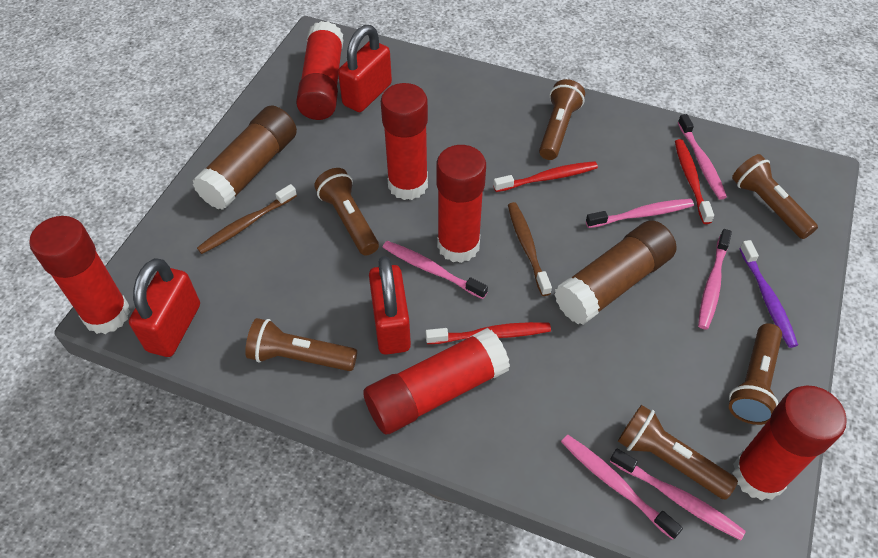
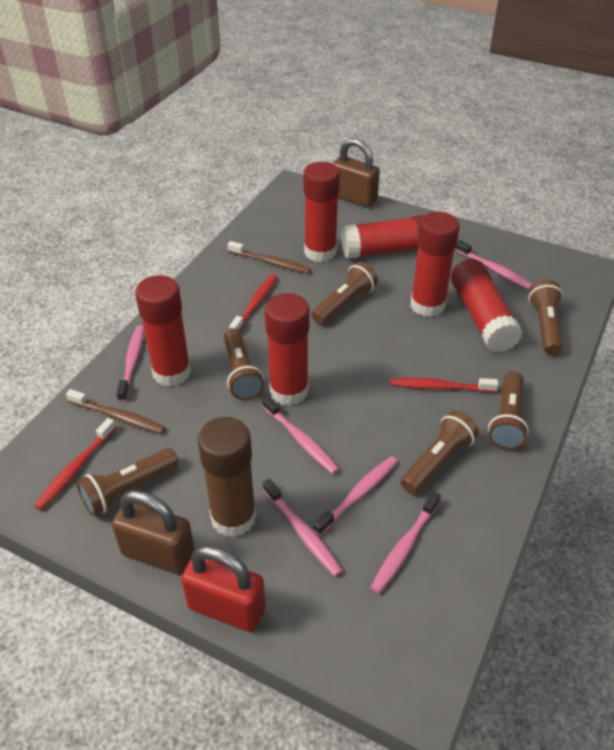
brown glue stick: 2 -> 1
brown padlock: 0 -> 2
purple toothbrush: 1 -> 0
red padlock: 3 -> 1

